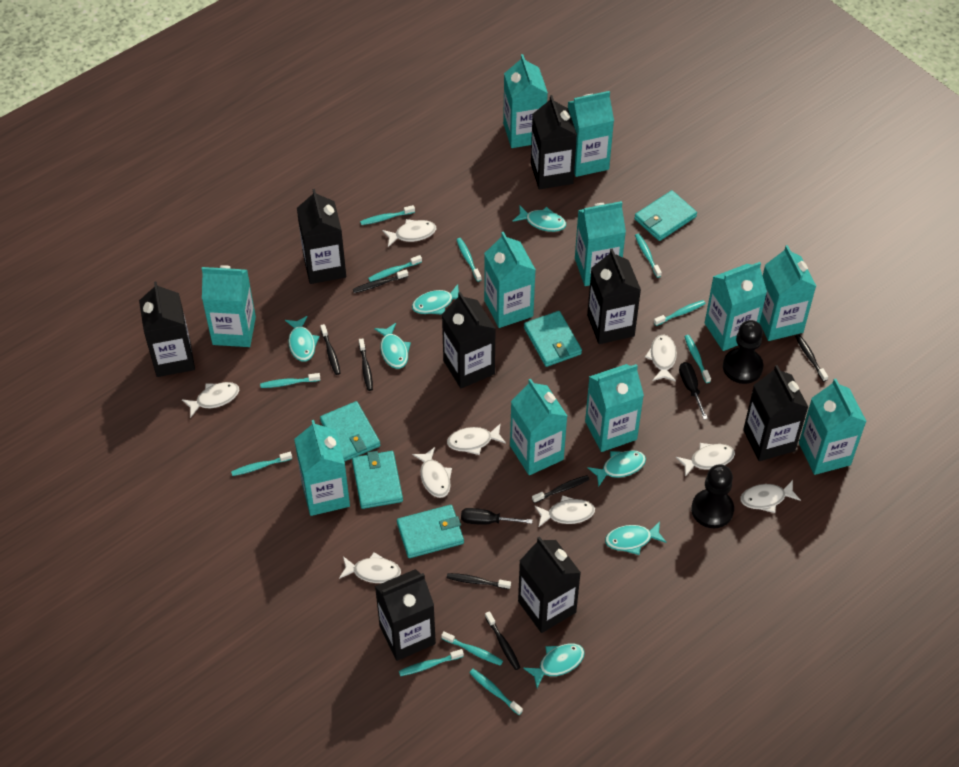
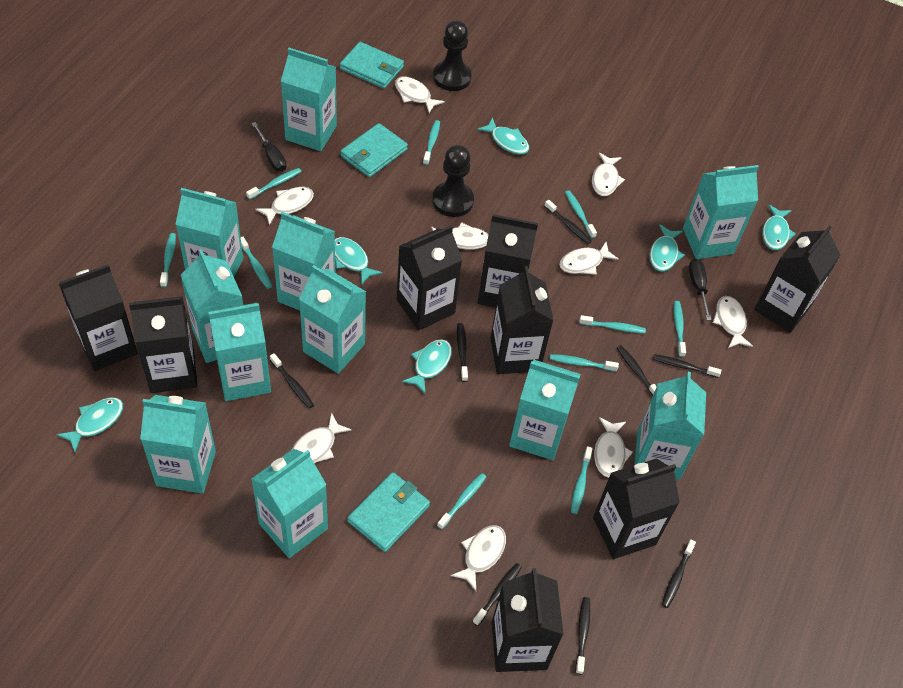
black toothbrush: 7 -> 8
turquoise fish: 7 -> 6
turquoise toothbrush: 11 -> 10
turquoise wallet: 5 -> 3

